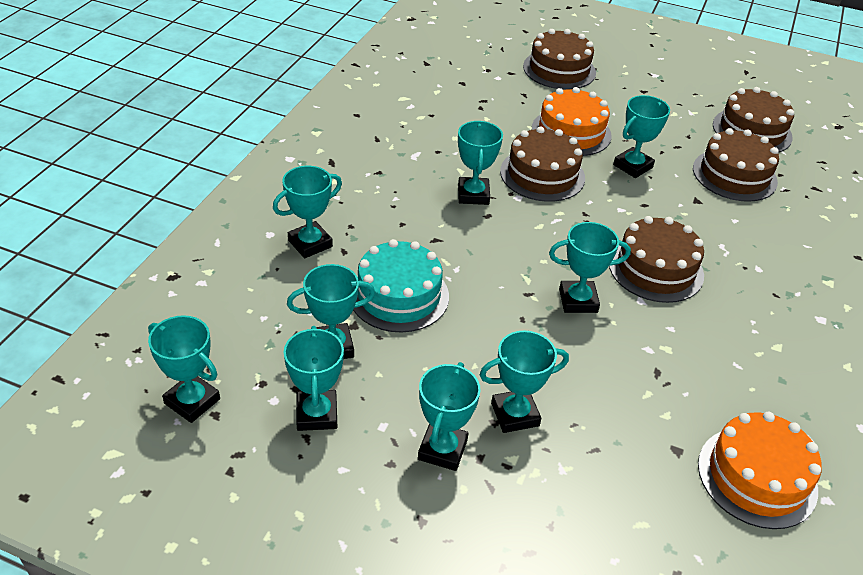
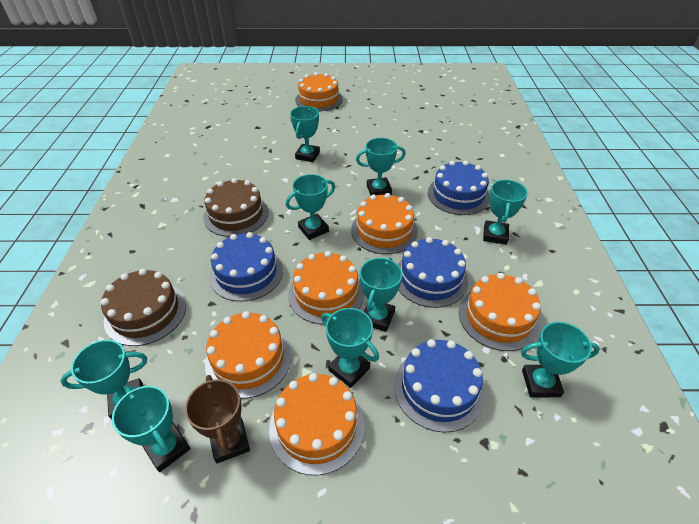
blue cake: 0 -> 4
brown cake: 5 -> 2
brown trophy: 0 -> 1
orange cake: 2 -> 6
turquoise cake: 1 -> 0

